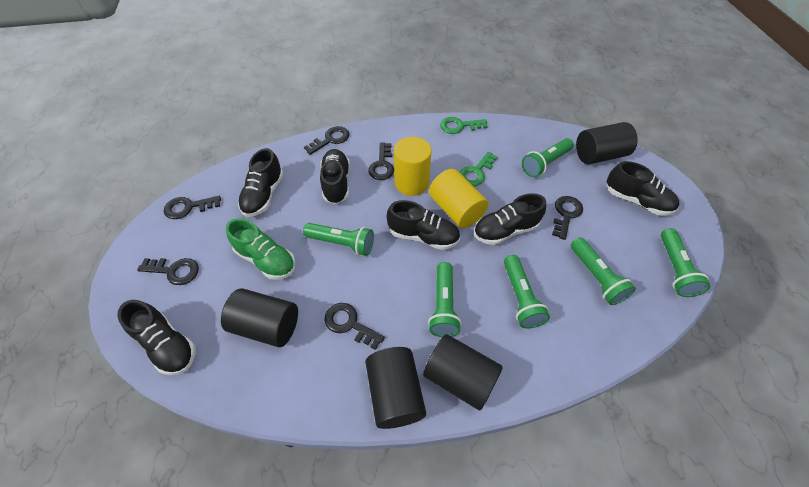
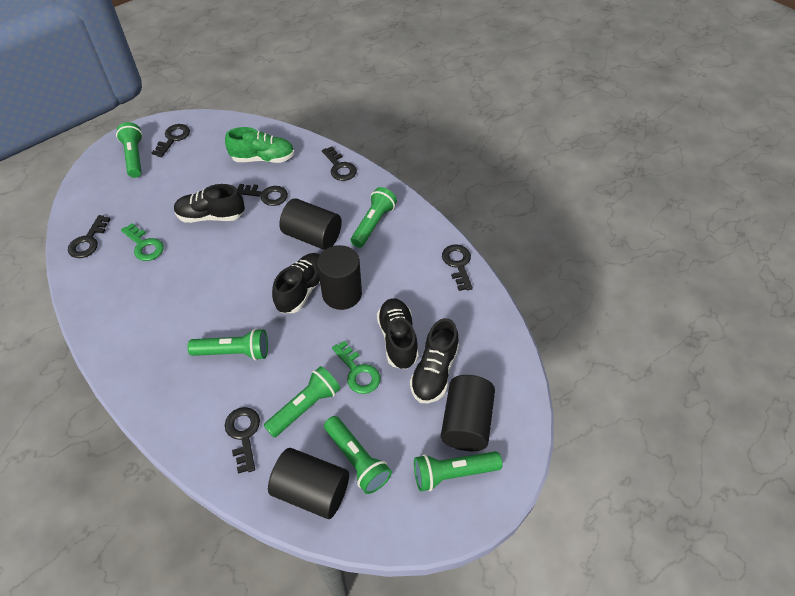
black shoe: 6 -> 4
yellow cylinder: 2 -> 0

